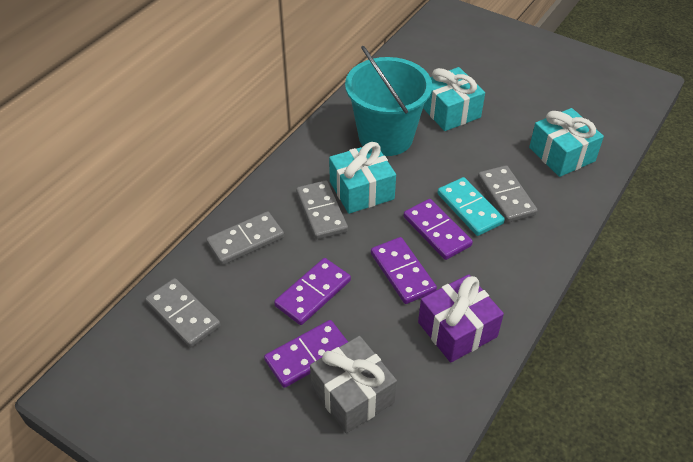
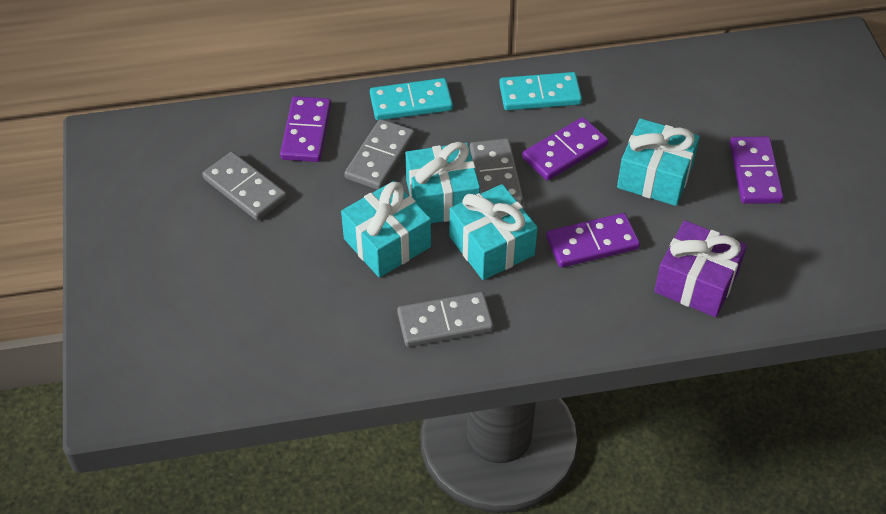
grey gift: 1 -> 0
turquoise bucket: 1 -> 0
turquoise domino: 1 -> 2
turquoise gift: 3 -> 4

